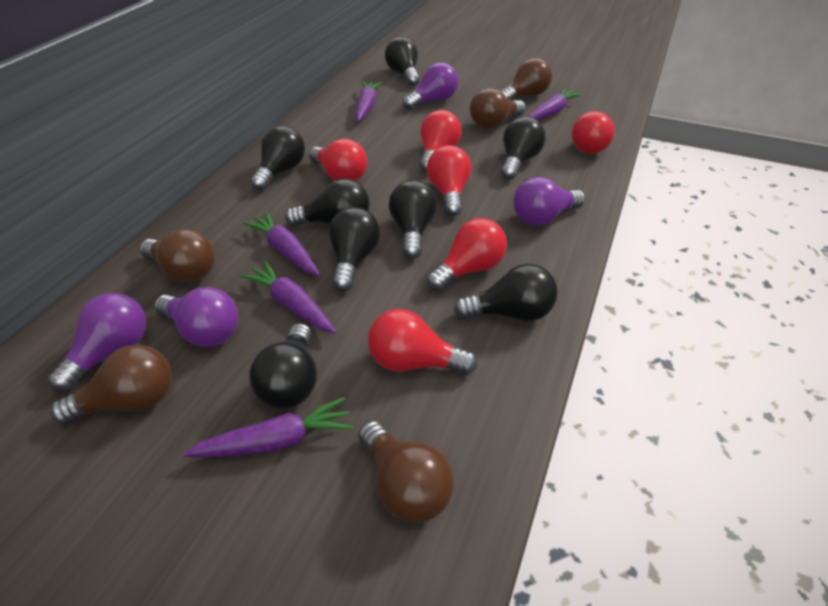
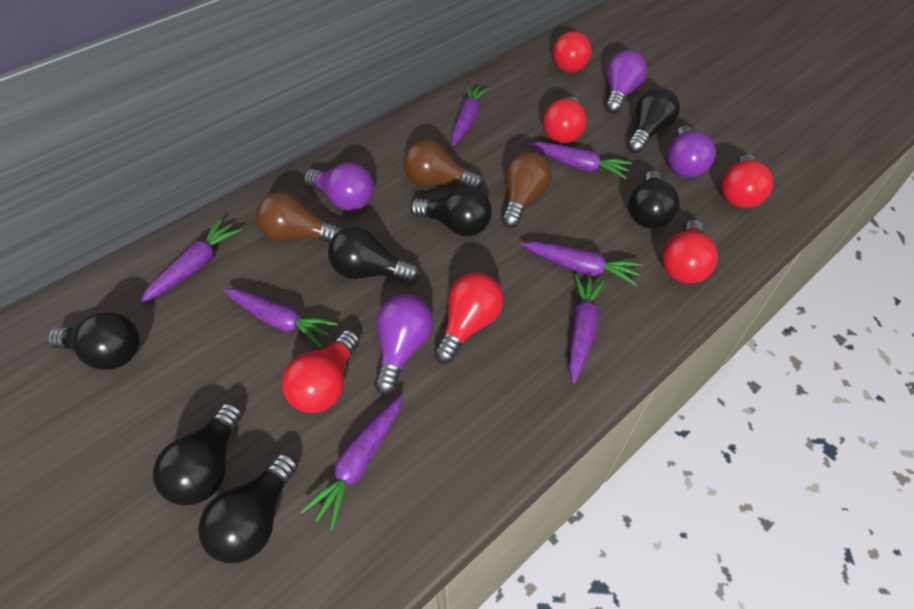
black light bulb: 8 -> 7
brown light bulb: 5 -> 3
purple carrot: 5 -> 7

